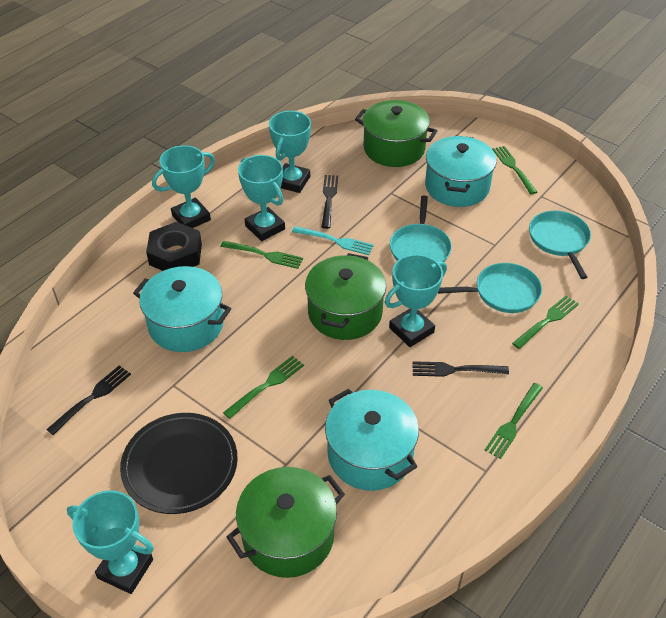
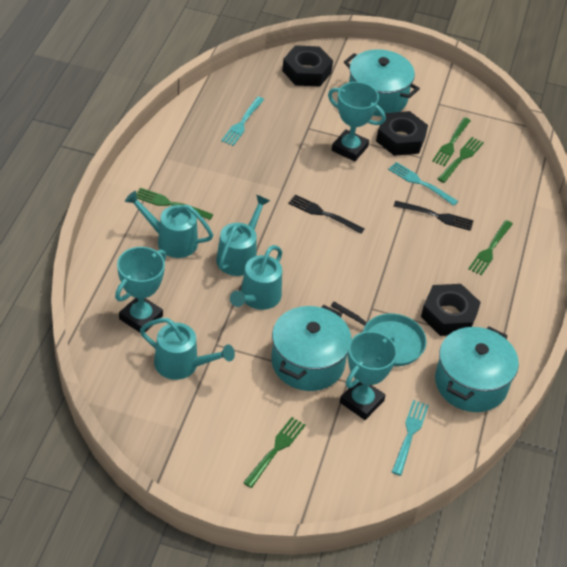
black fork: 3 -> 2
black nut: 1 -> 3
black plate: 1 -> 0
green pot: 3 -> 0
turquoise fork: 1 -> 3
turquoise pan: 3 -> 1
turquoise trophy: 5 -> 3
turquoise watering can: 0 -> 4

